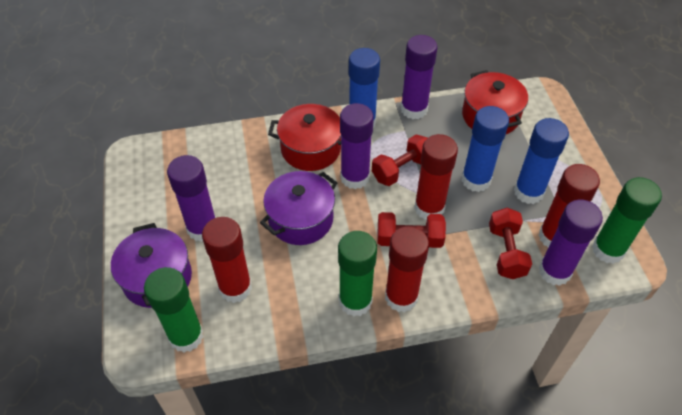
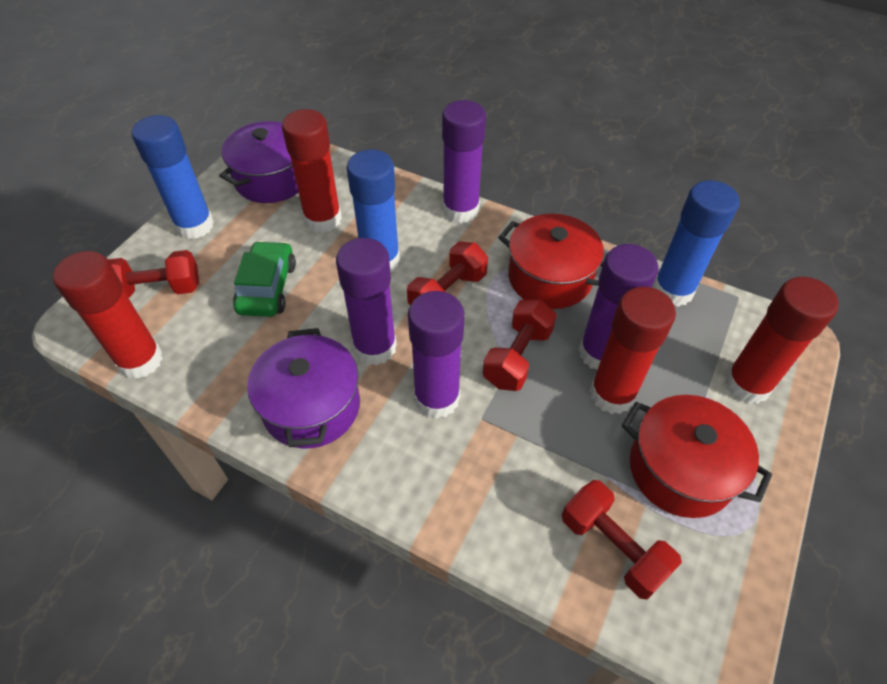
green car: 0 -> 1
green glue stick: 3 -> 0
red dumbbell: 3 -> 4

